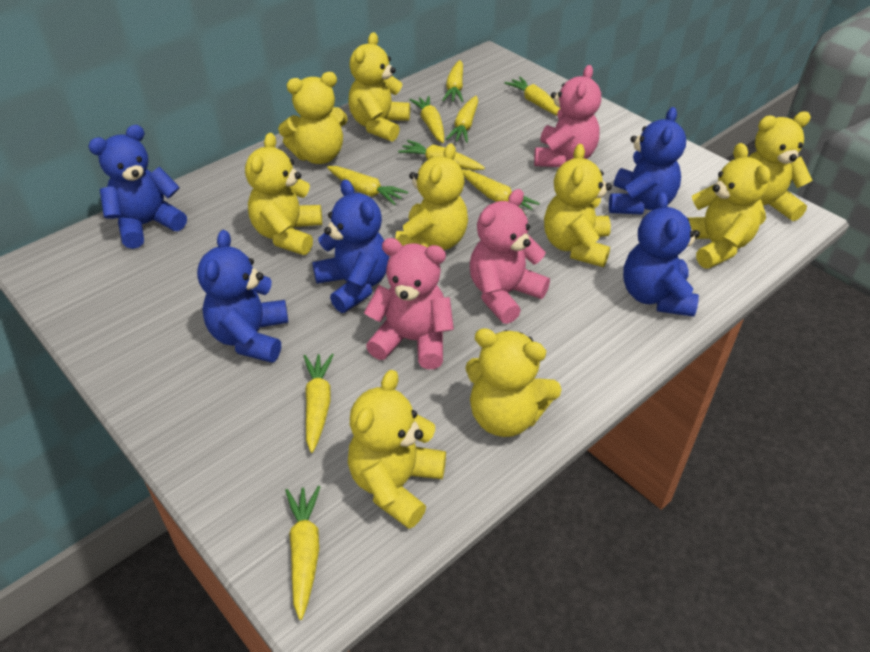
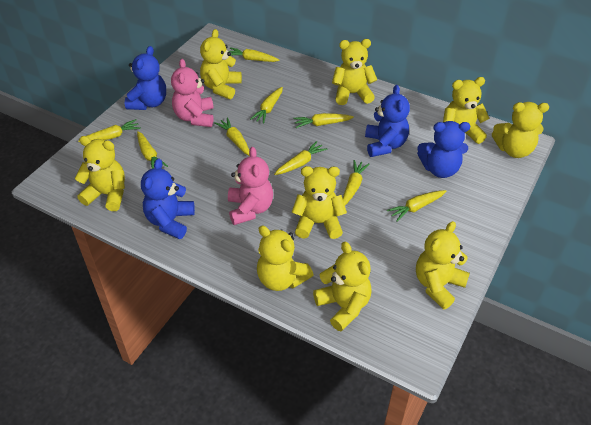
blue teddy bear: 5 -> 4
pink teddy bear: 3 -> 2

